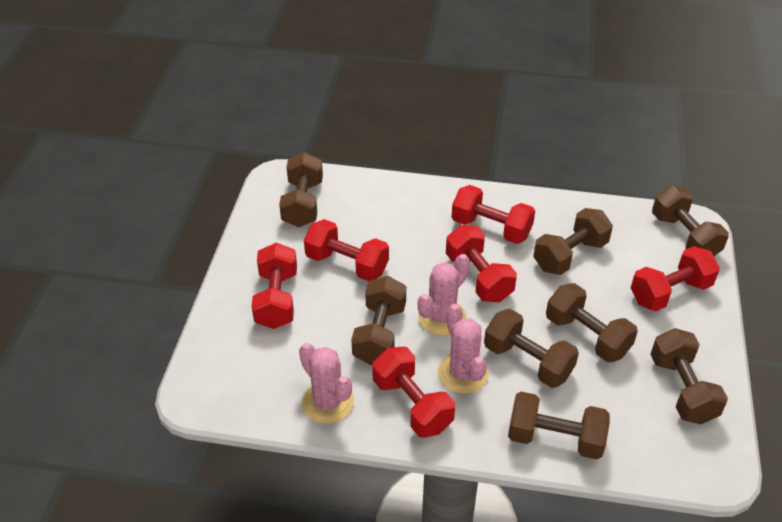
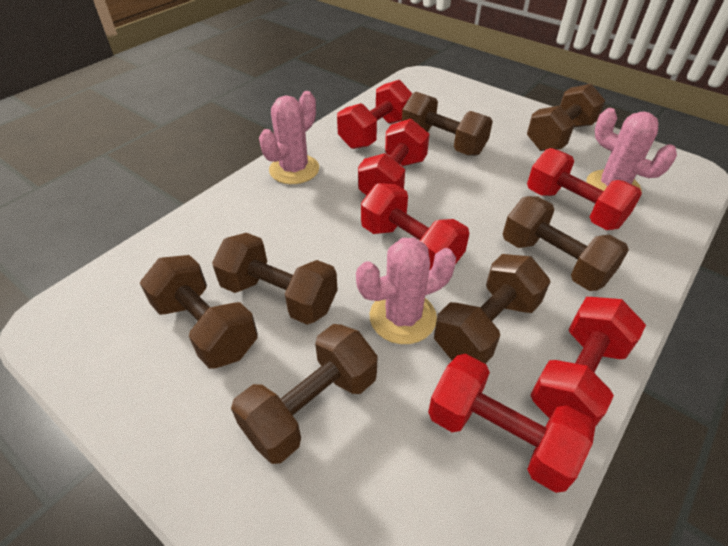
brown dumbbell: 8 -> 7

